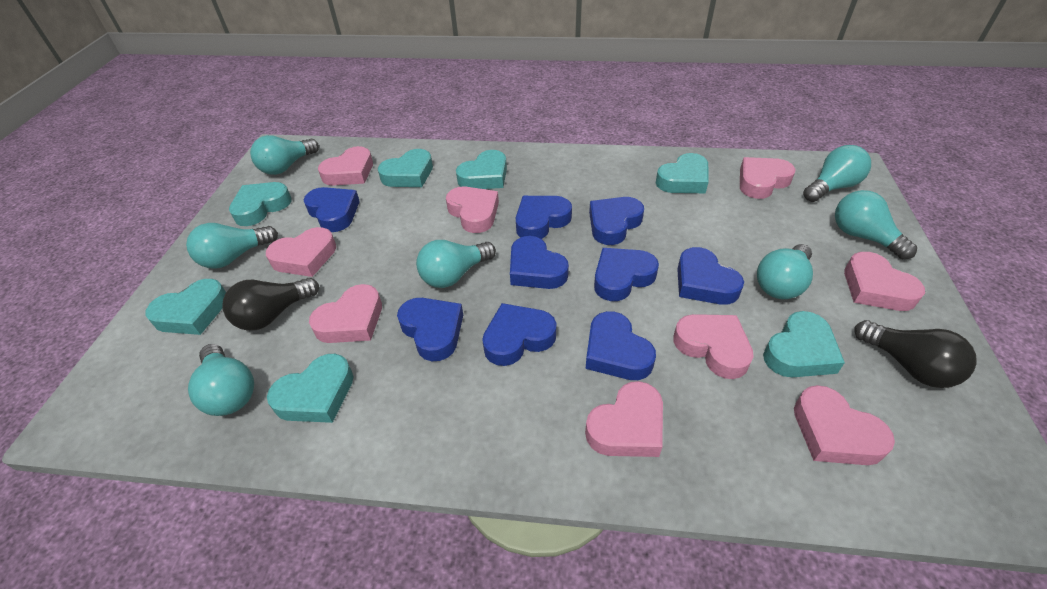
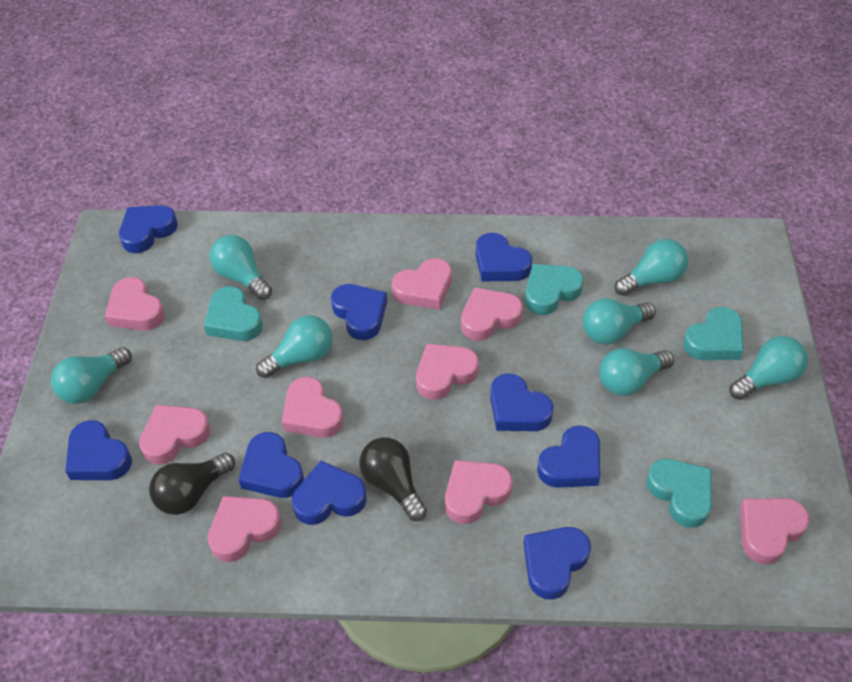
turquoise heart: 7 -> 4

